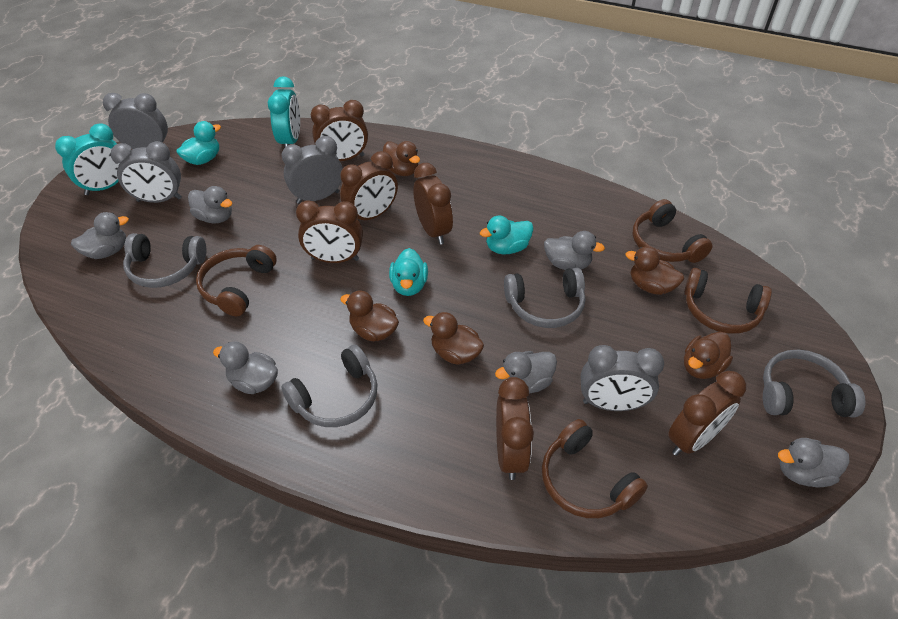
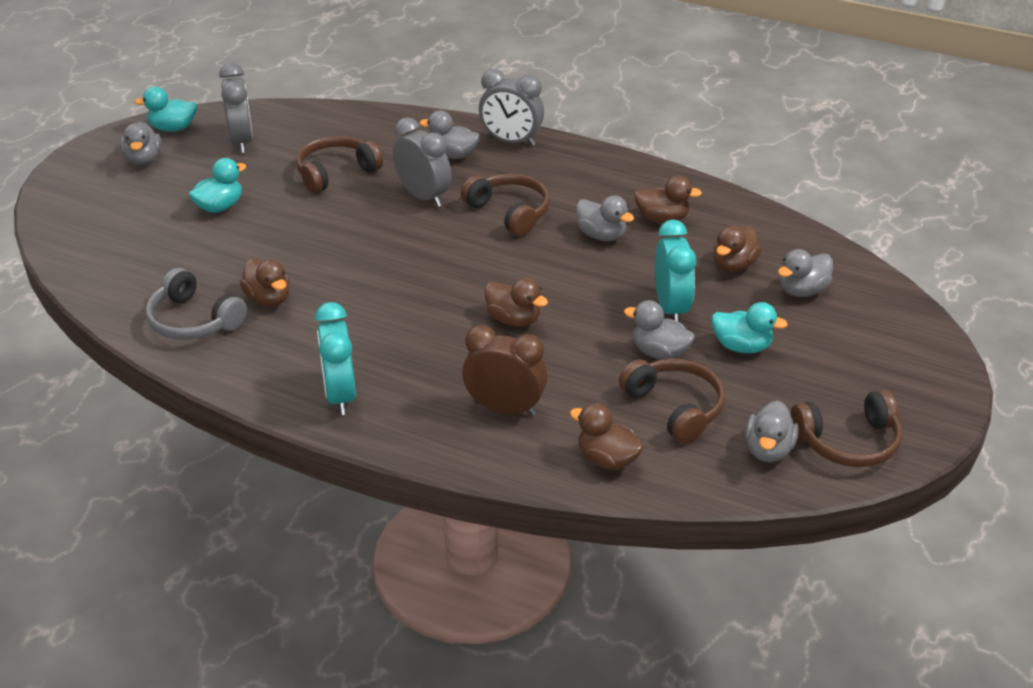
brown clock: 6 -> 1
grey clock: 4 -> 3
grey headphones: 4 -> 1

